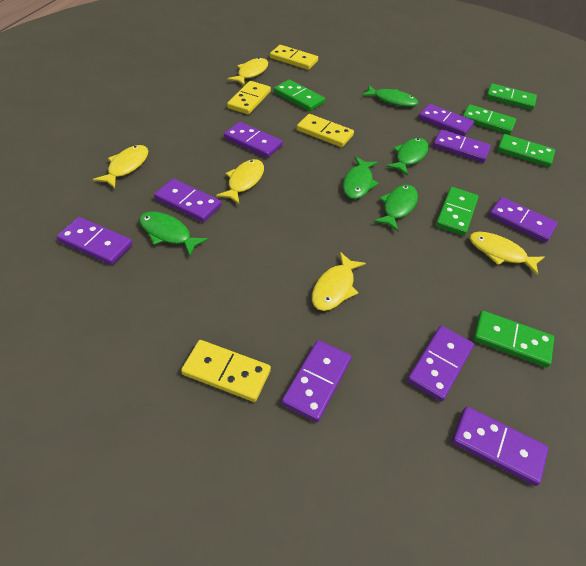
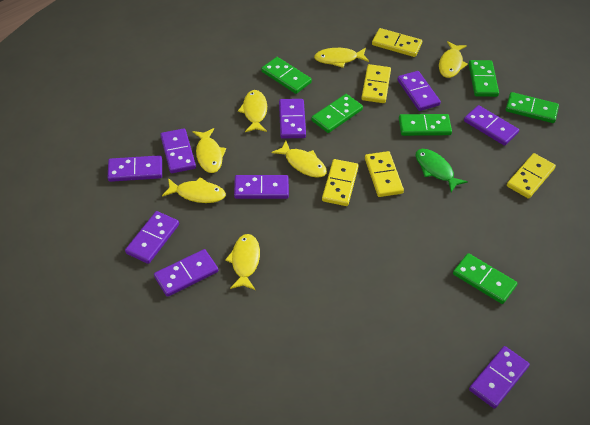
green fish: 5 -> 1
yellow domino: 4 -> 5
yellow fish: 5 -> 7

